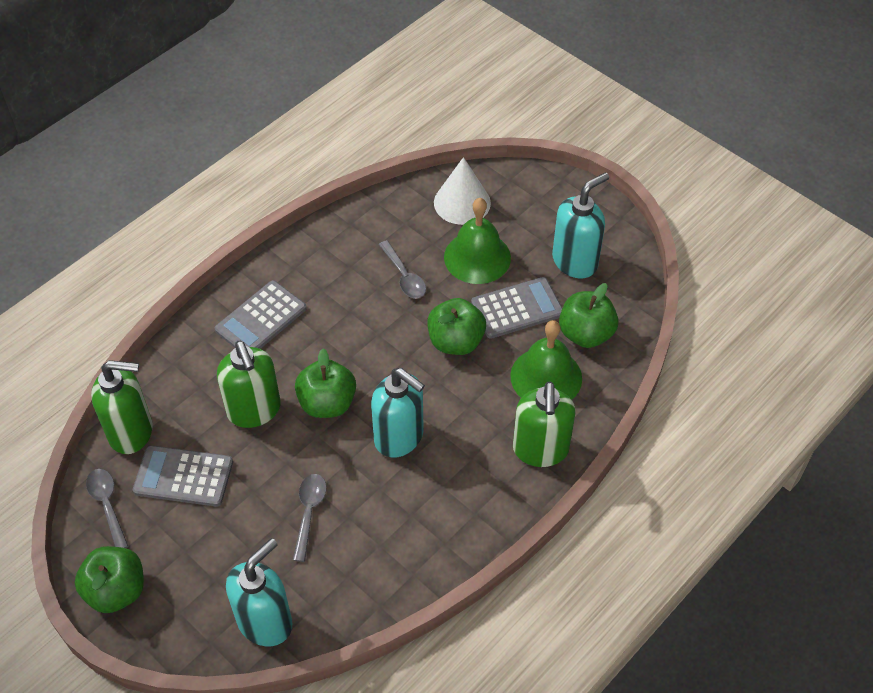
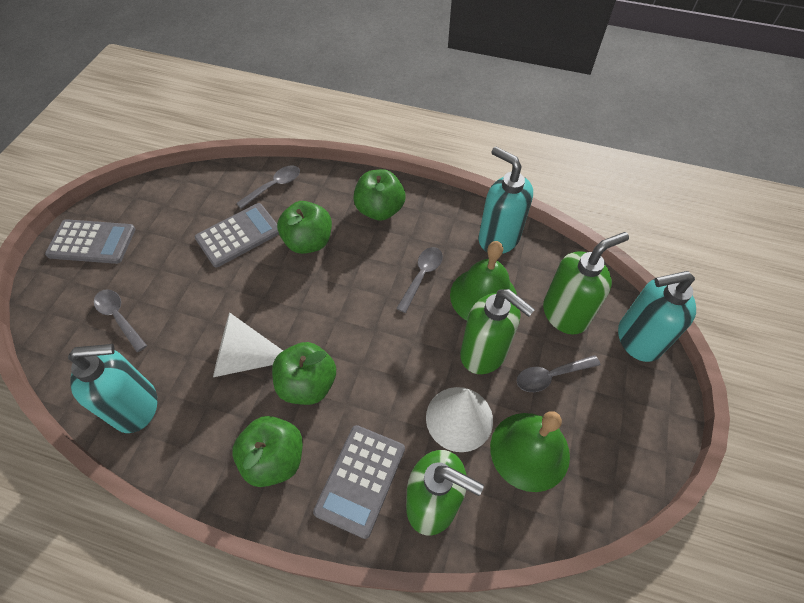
grey spoon: 3 -> 4
white cone: 1 -> 2

